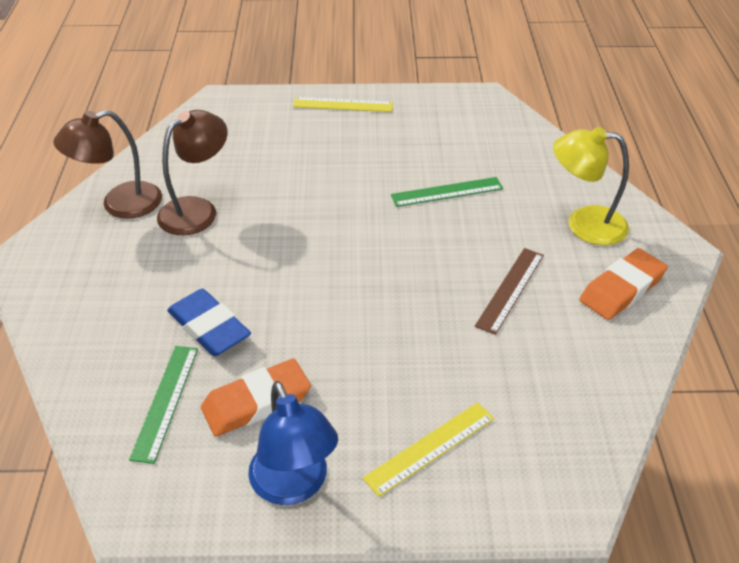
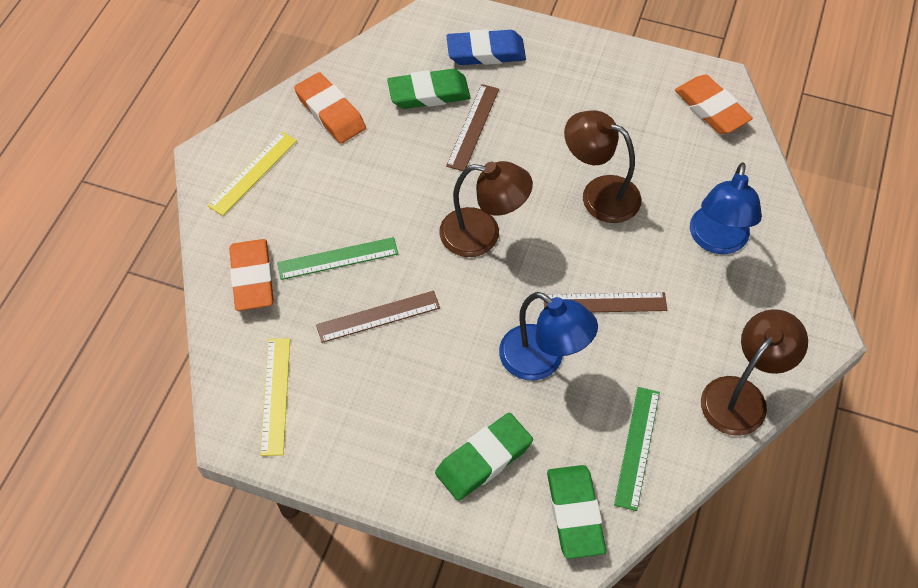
blue lamp: 1 -> 2
brown lamp: 2 -> 3
brown ruler: 1 -> 3
green eraser: 0 -> 3
orange eraser: 2 -> 3
yellow lamp: 1 -> 0

